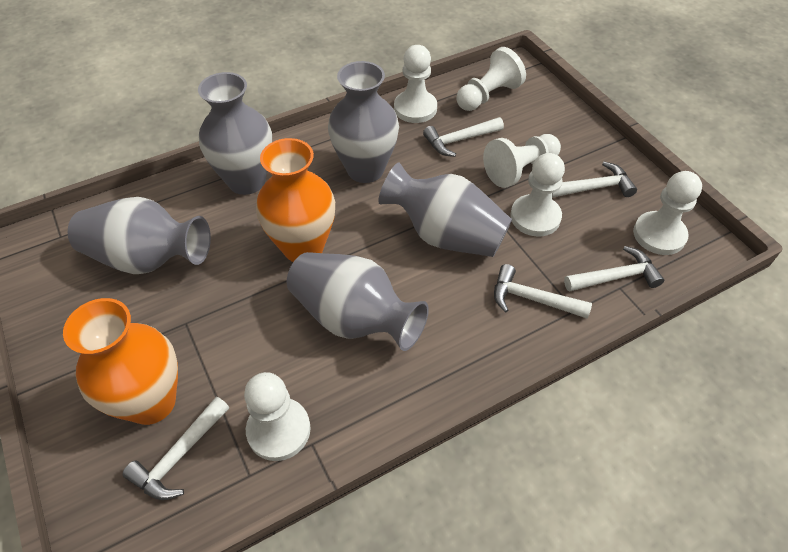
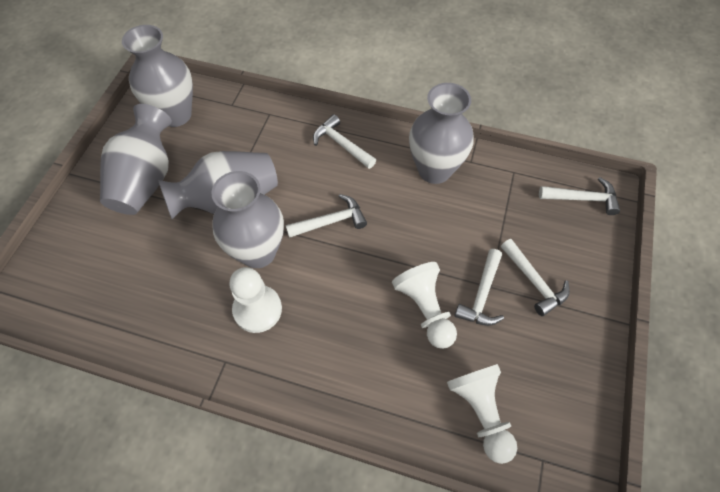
orange vase: 2 -> 0
white pawn: 6 -> 3

